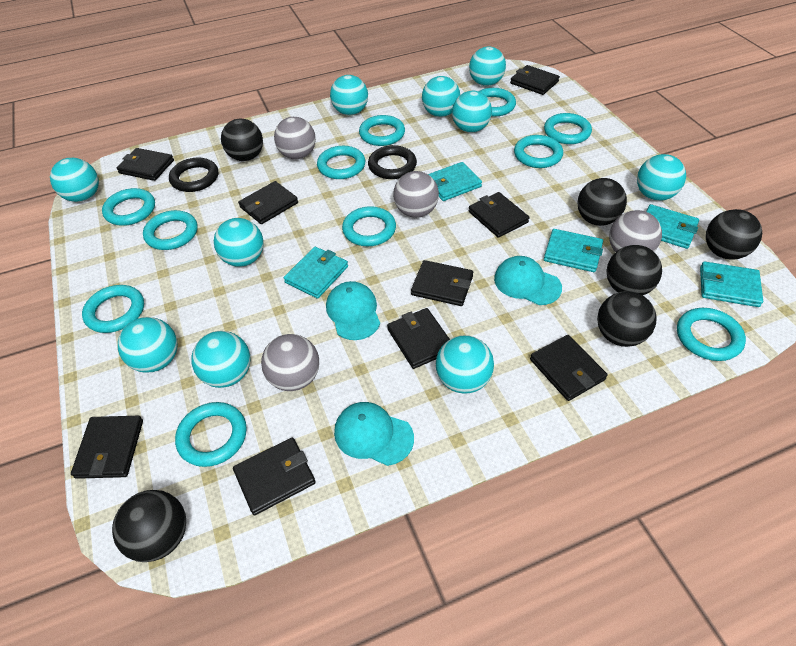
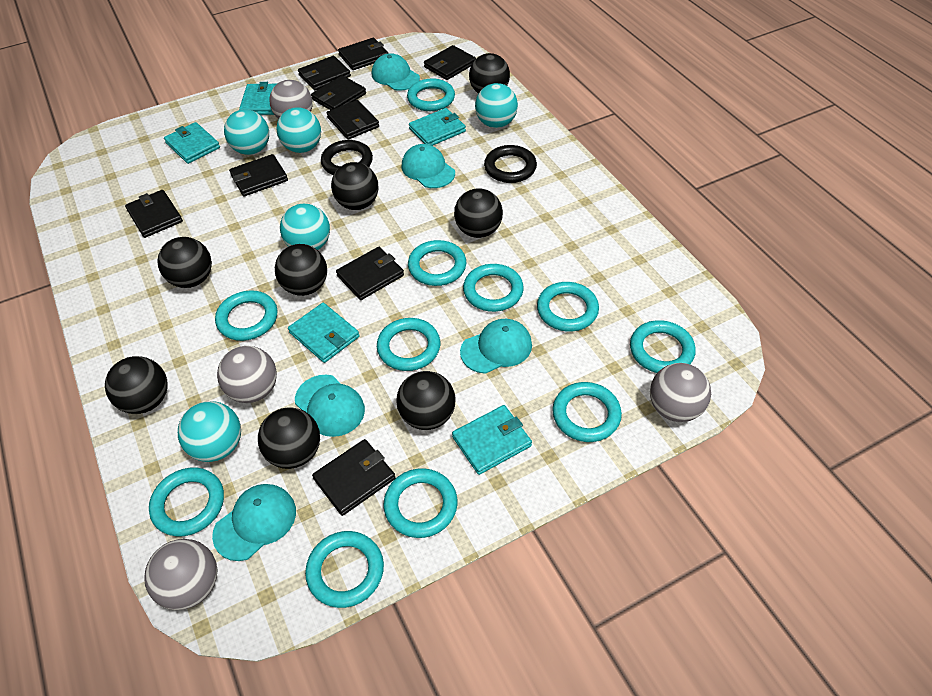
black ball: 6 -> 8
turquoise ball: 10 -> 5
turquoise cap: 3 -> 5

